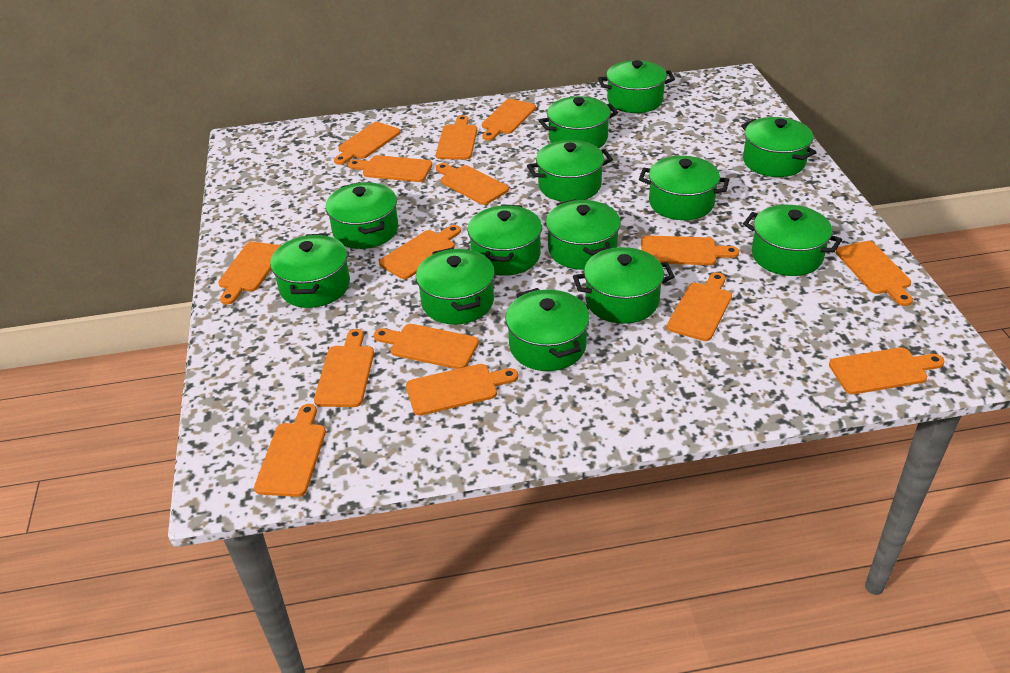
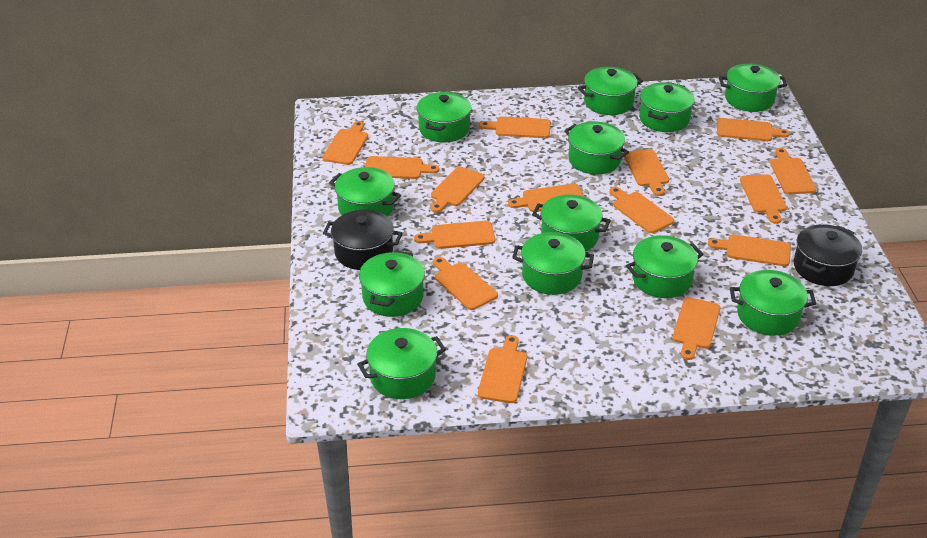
black pot: 0 -> 2
green pot: 13 -> 12

